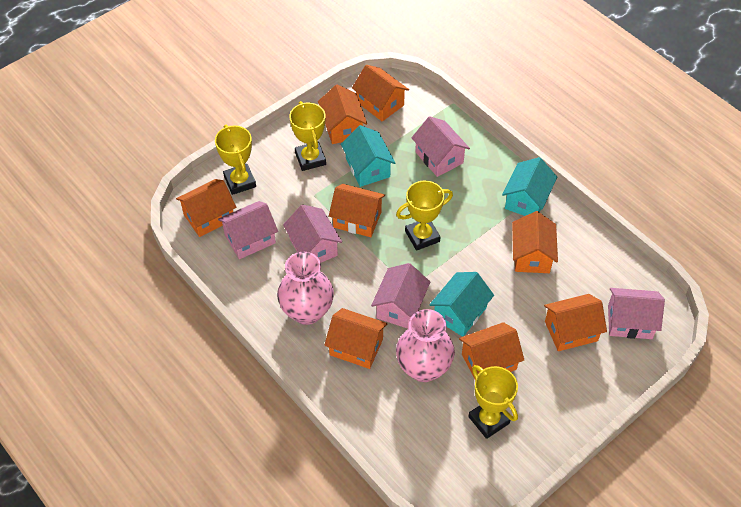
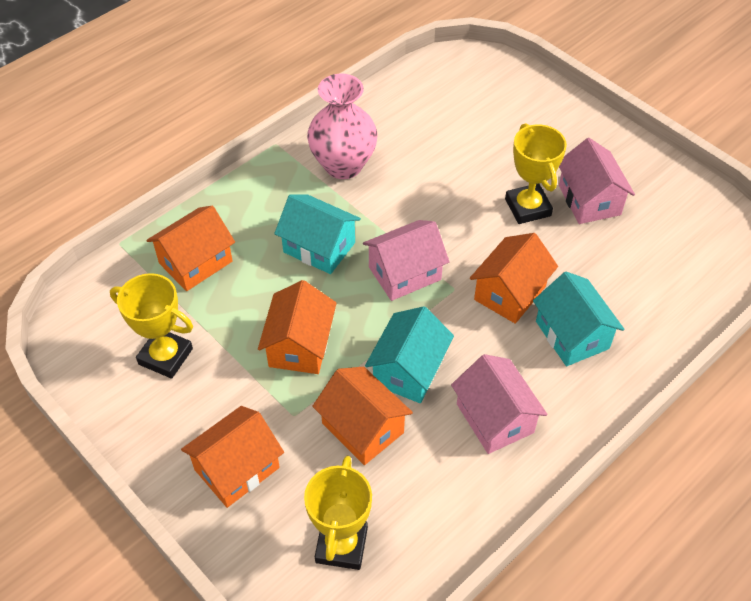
orange house: 8 -> 5
pink house: 5 -> 3
pink vase: 2 -> 1
yellow trophy: 4 -> 3

